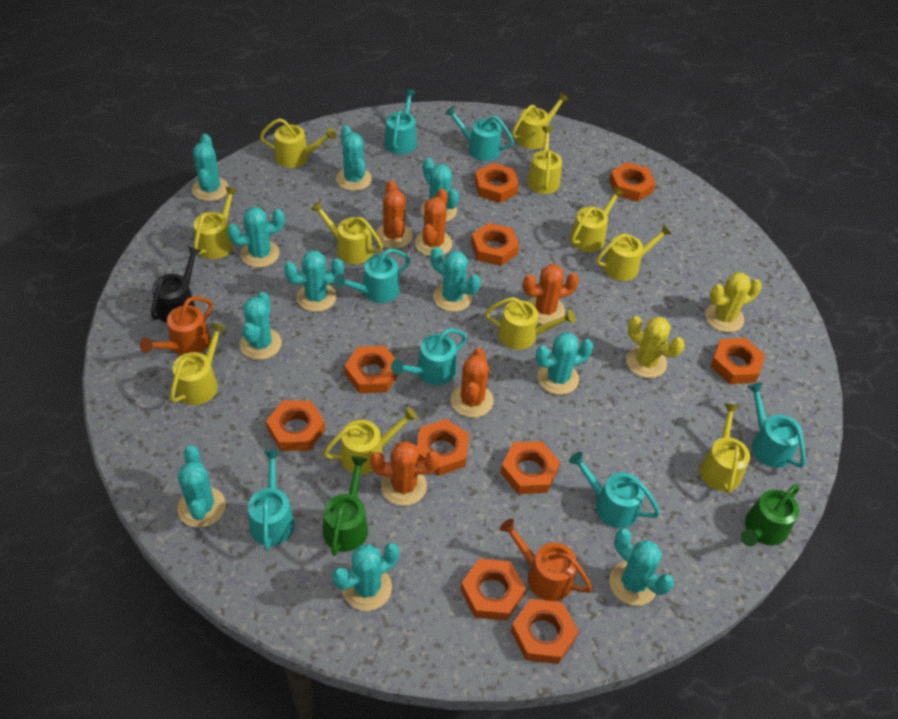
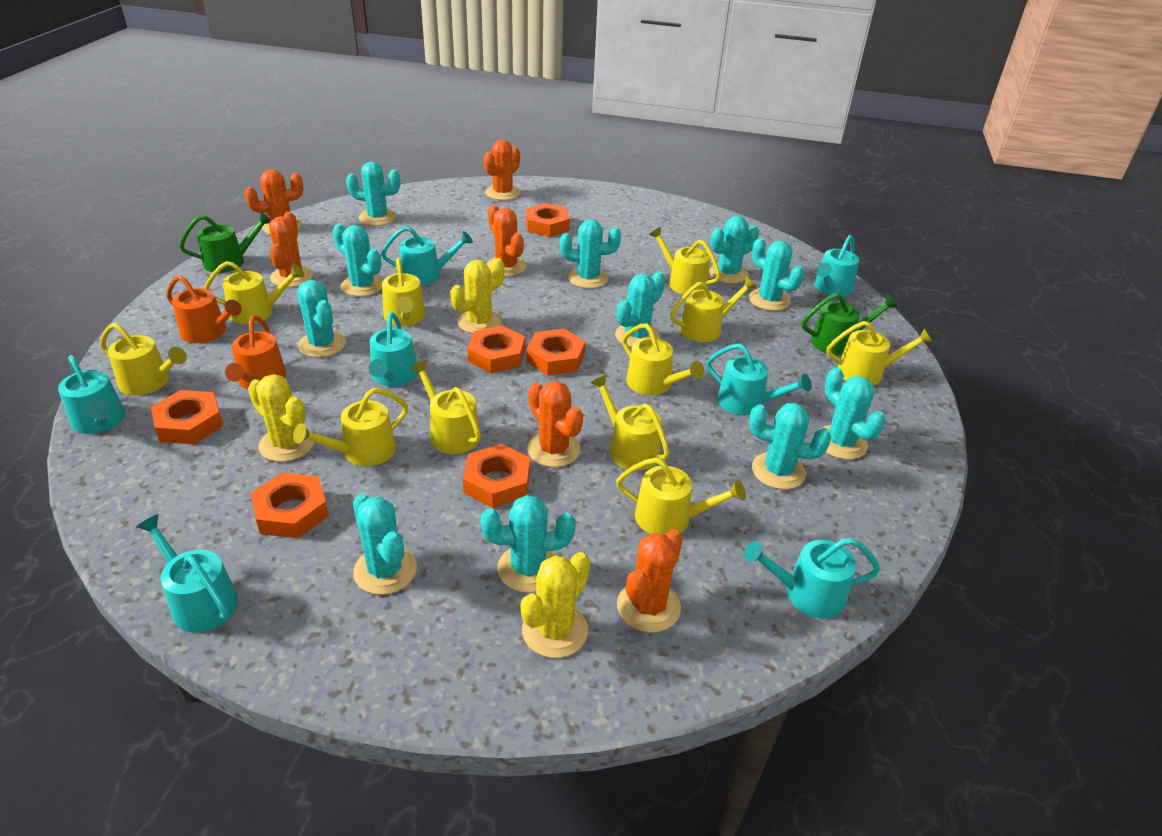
black watering can: 1 -> 0
orange cactus: 5 -> 6
orange nut: 10 -> 6
yellow cactus: 2 -> 3

